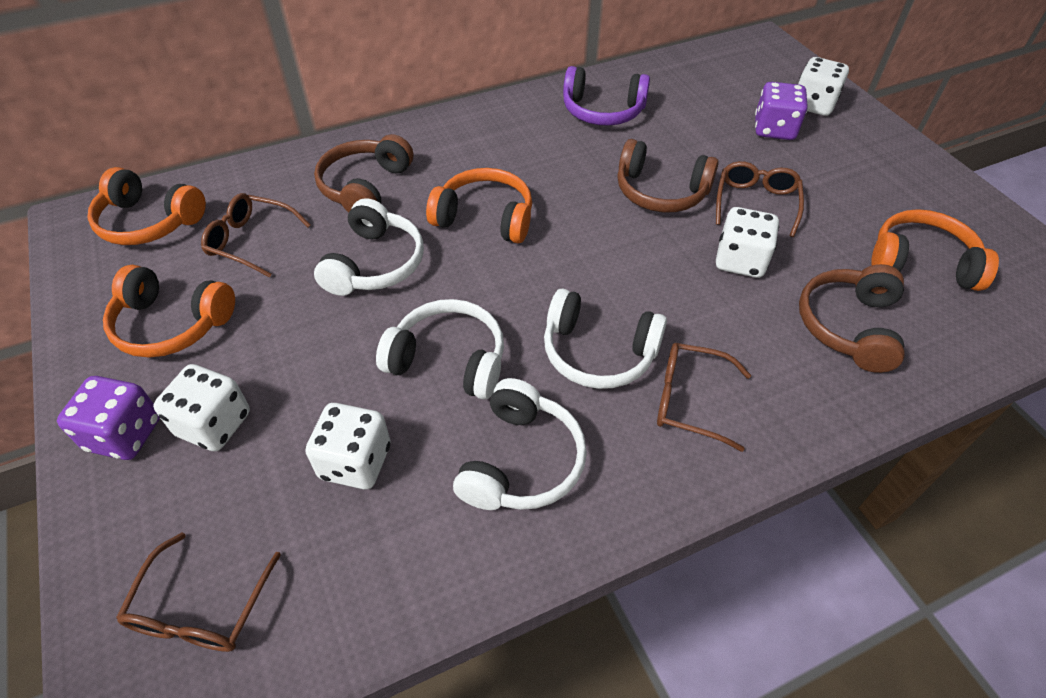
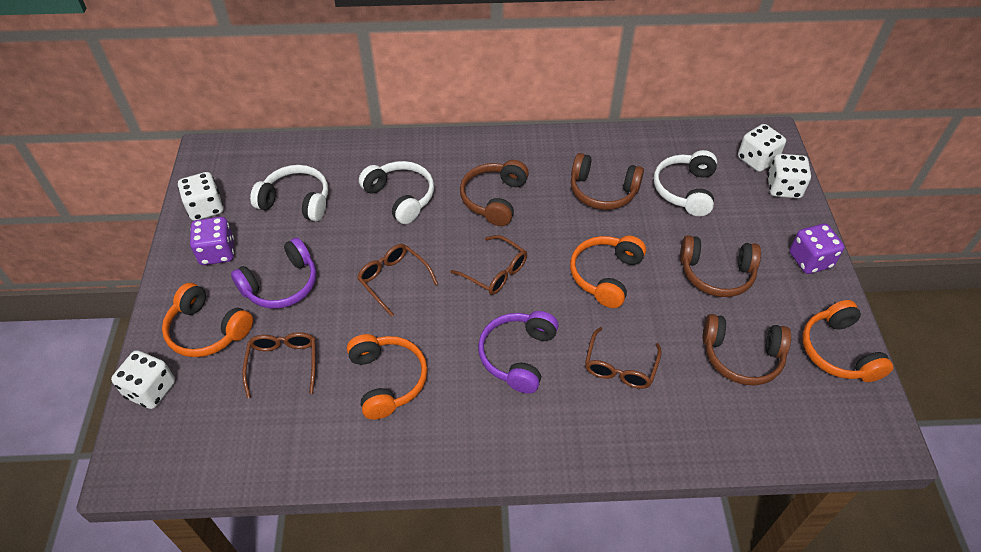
brown headphones: 3 -> 4
purple headphones: 1 -> 2
white headphones: 4 -> 3

